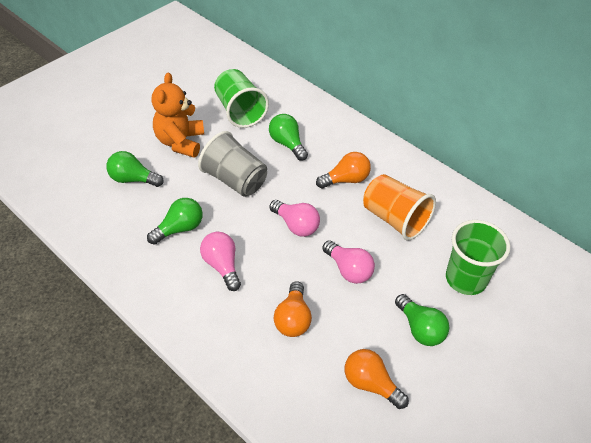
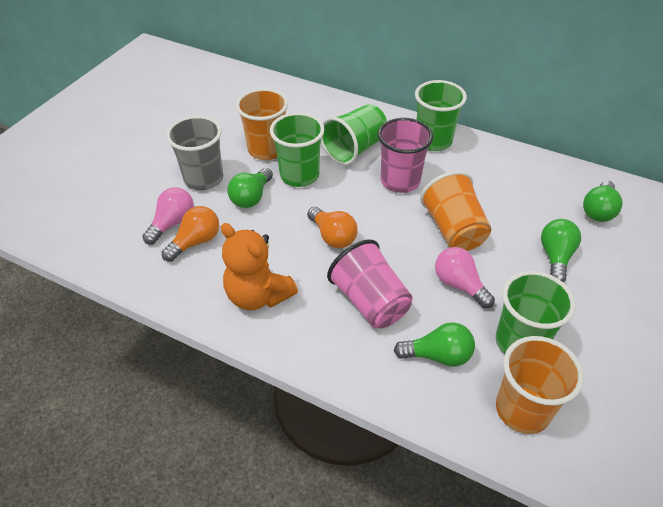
green cup: 2 -> 4
orange cup: 1 -> 3
orange light bulb: 3 -> 2
pink cup: 0 -> 2
pink light bulb: 3 -> 2

